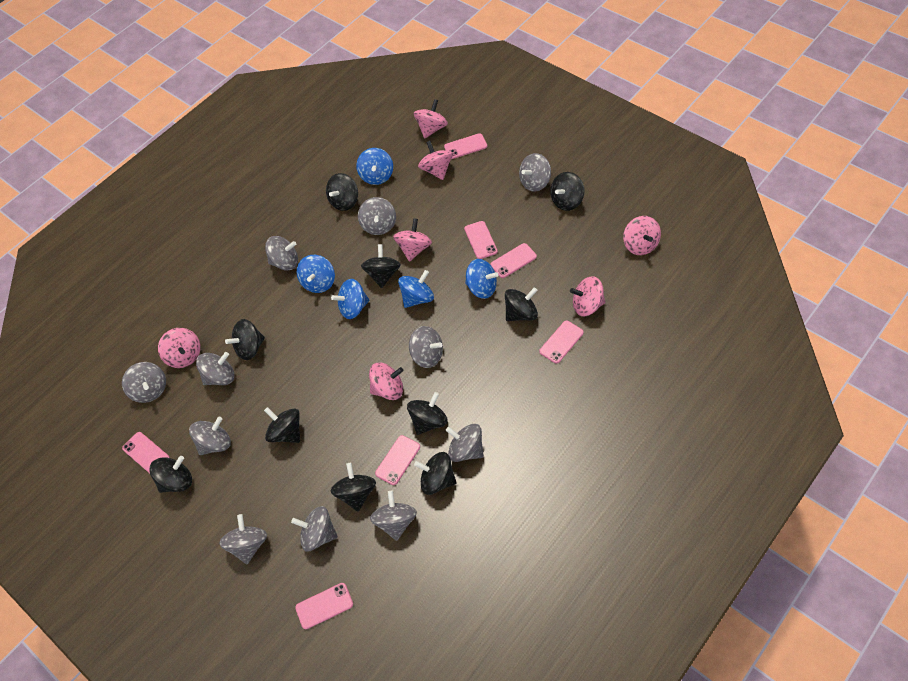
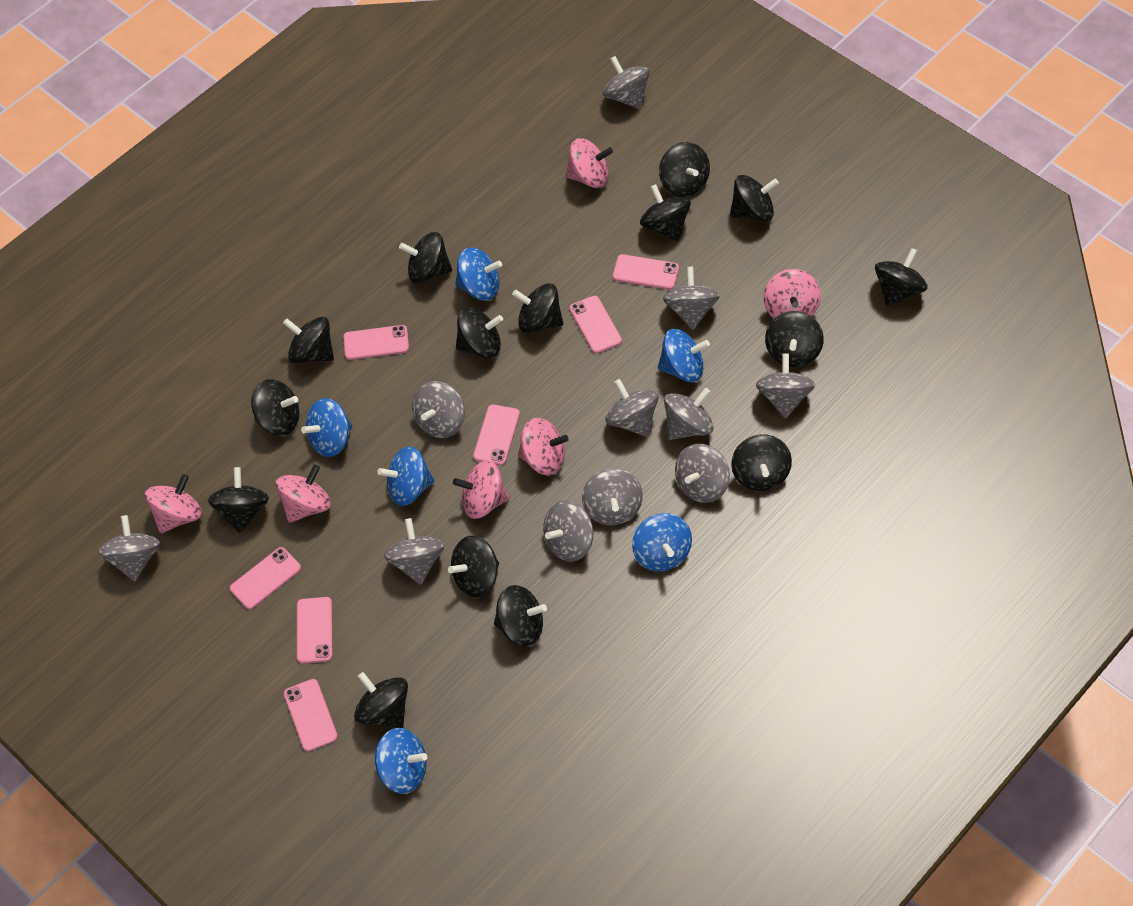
black spinning top: 10 -> 15
blue spinning top: 5 -> 6
pink spinning top: 7 -> 6

